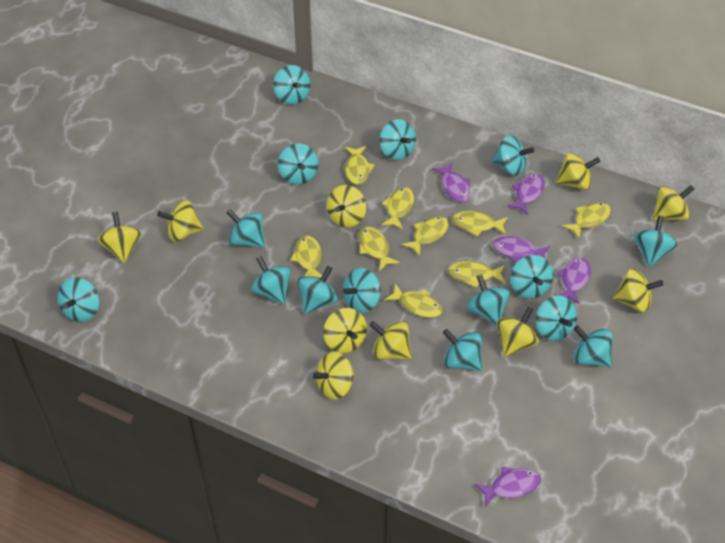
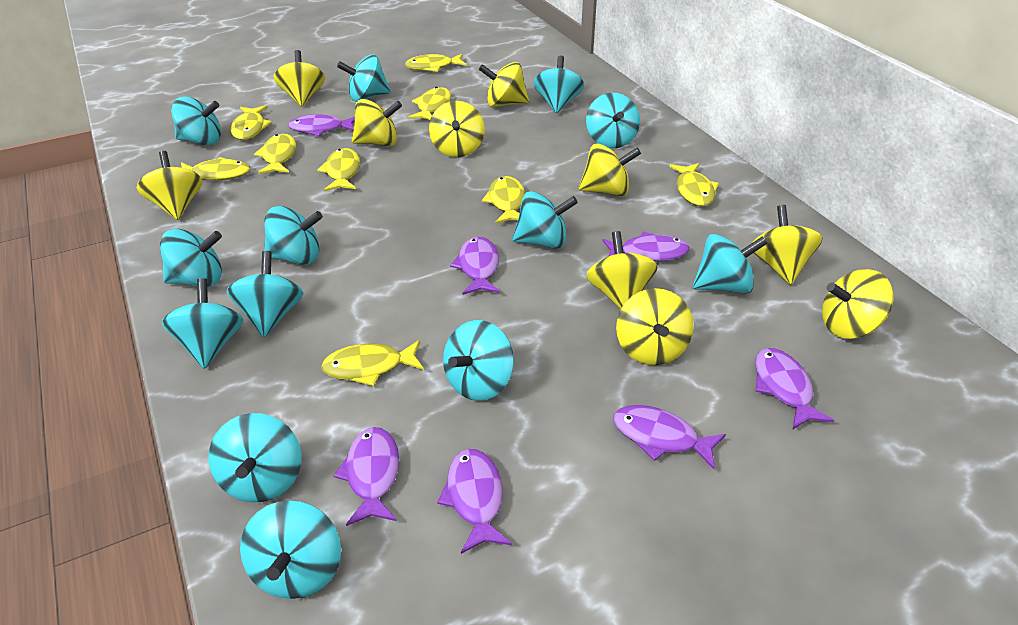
purple fish: 5 -> 7
turquoise spinning top: 15 -> 13

